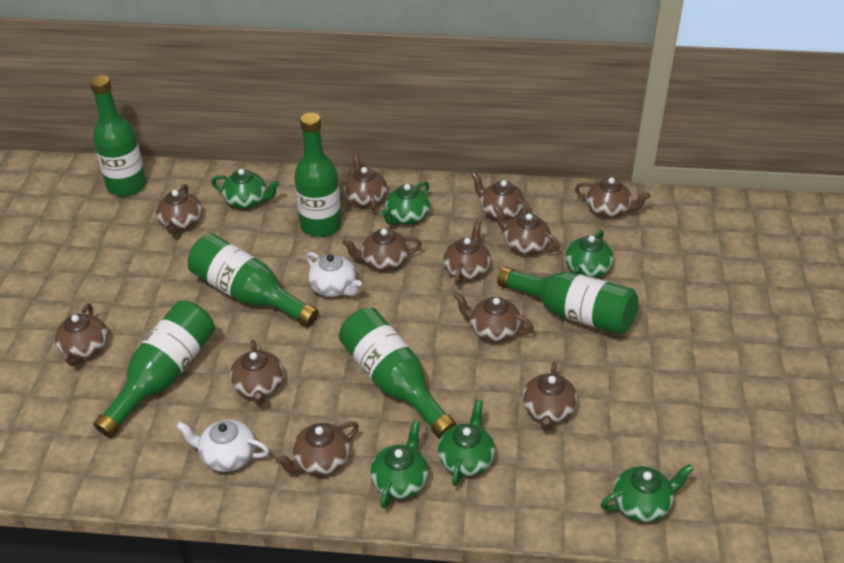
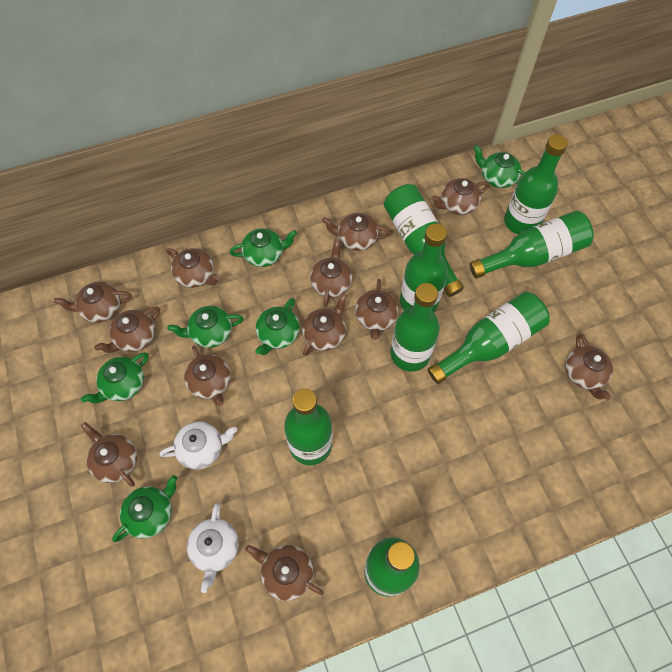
green bottle: 6 -> 8

